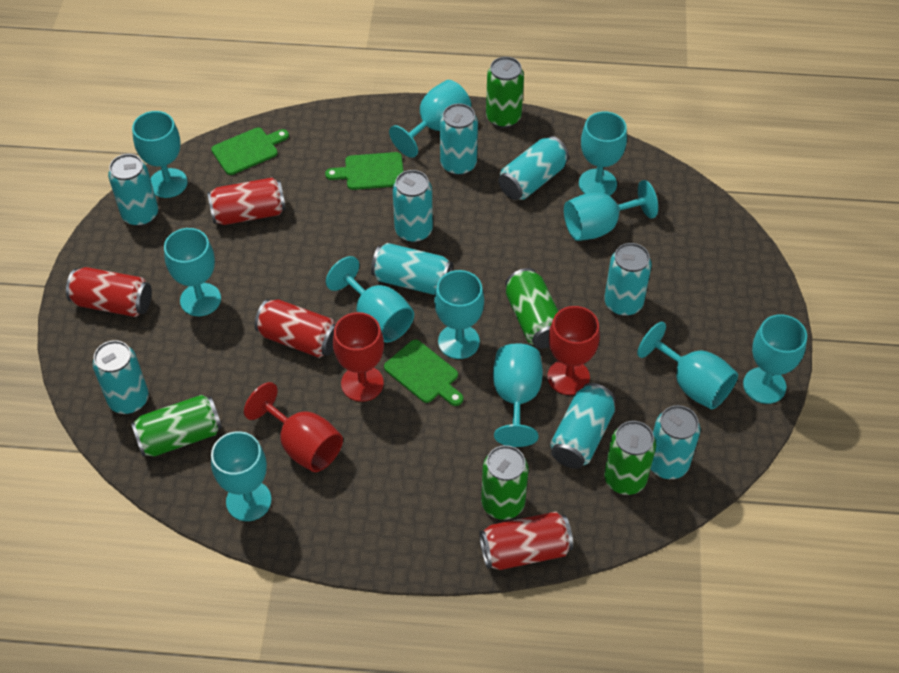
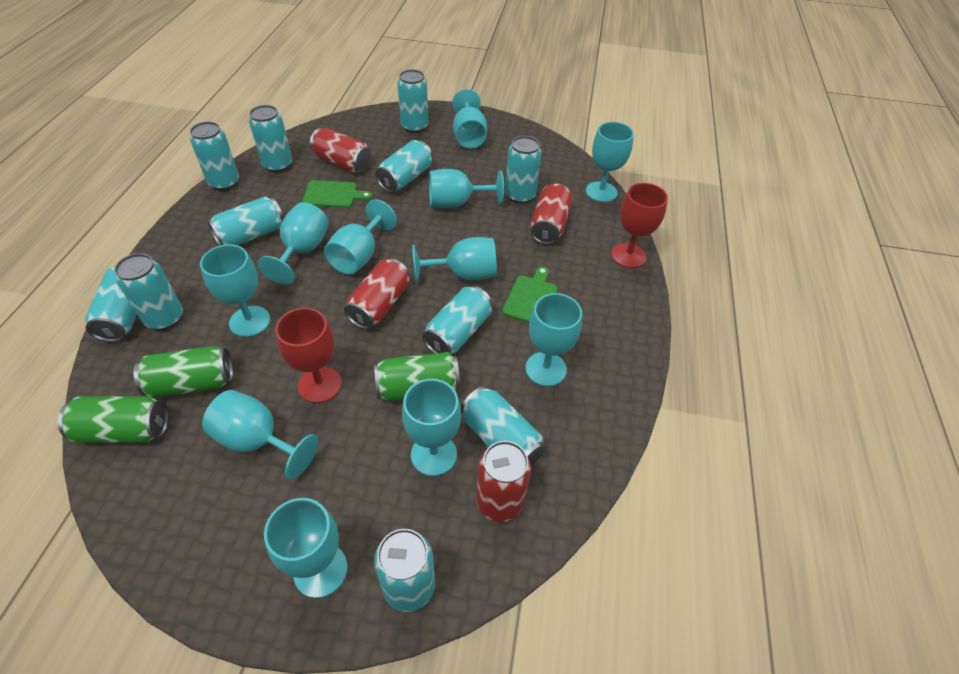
green can: 5 -> 3
green cutting board: 3 -> 2
red goblet: 3 -> 2
turquoise can: 9 -> 11

